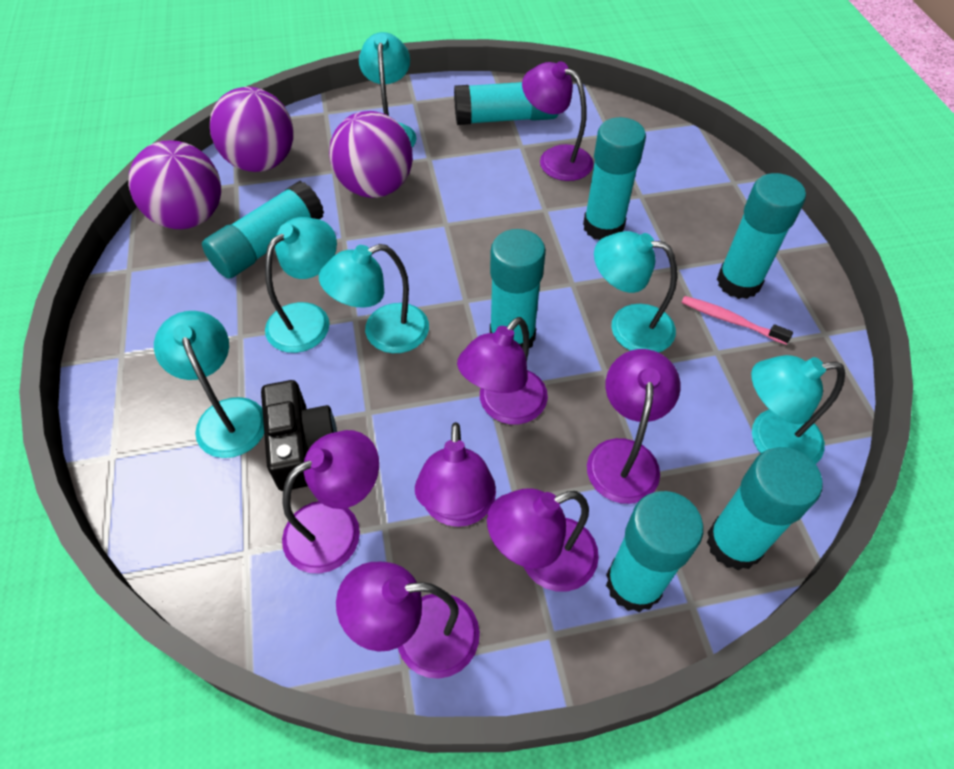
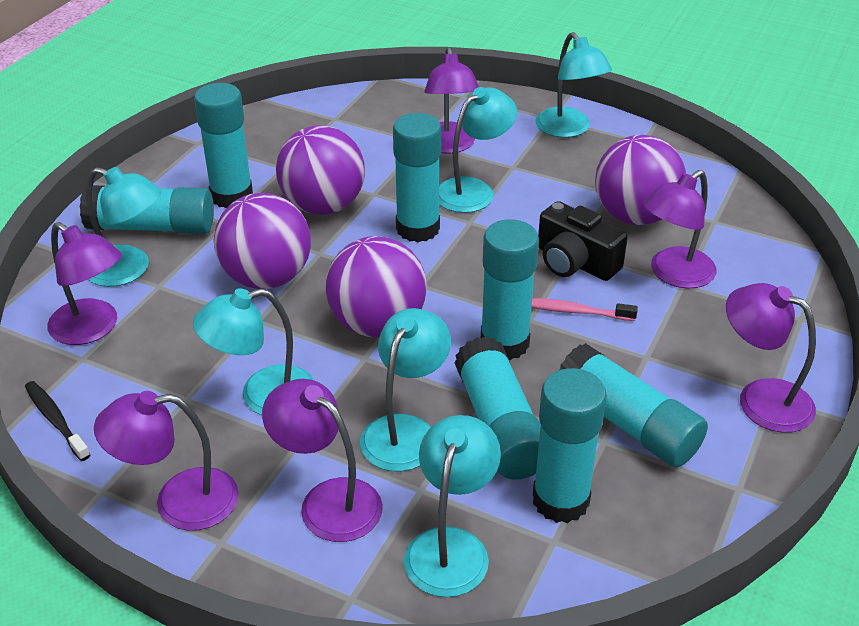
black toothbrush: 0 -> 1
purple ball: 3 -> 4
purple lamp: 7 -> 6

